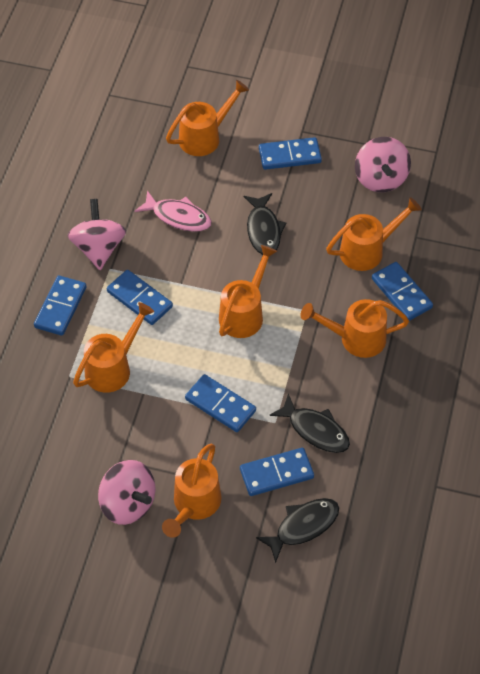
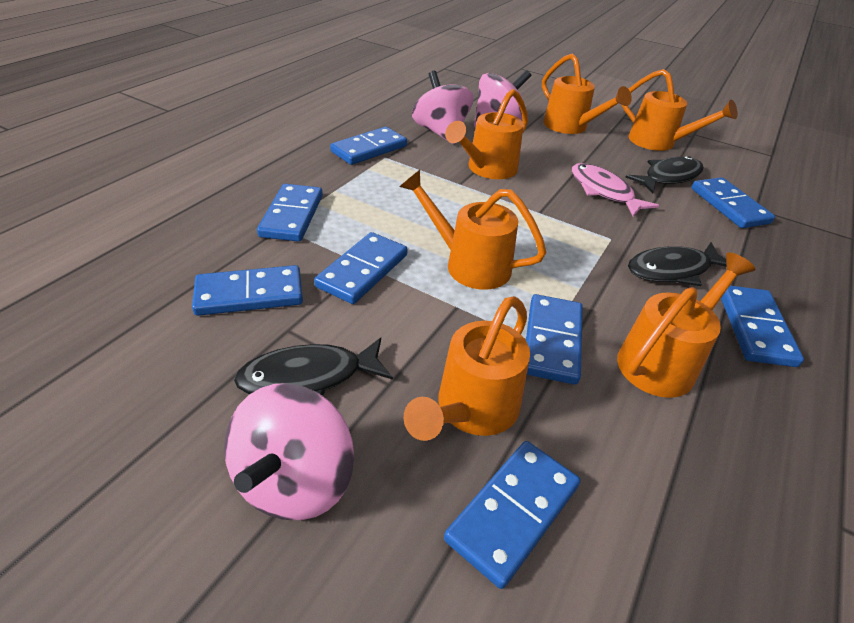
blue domino: 6 -> 8

